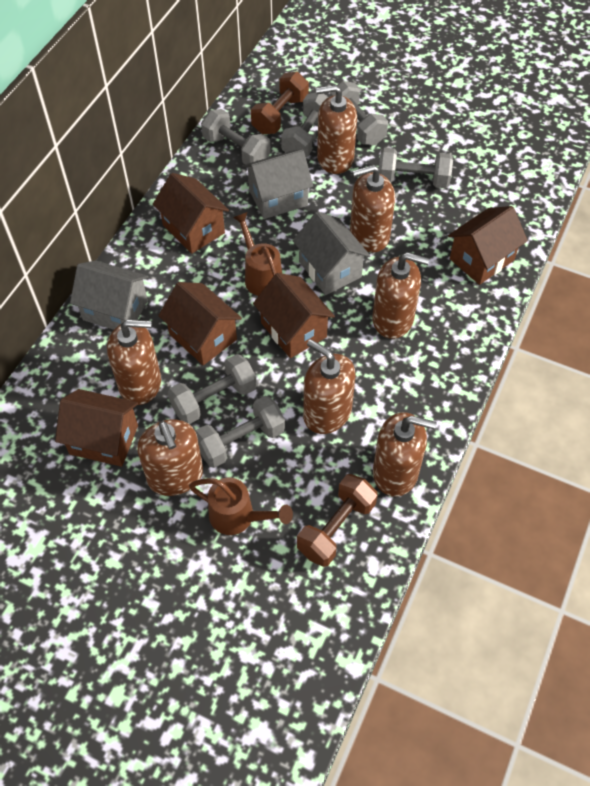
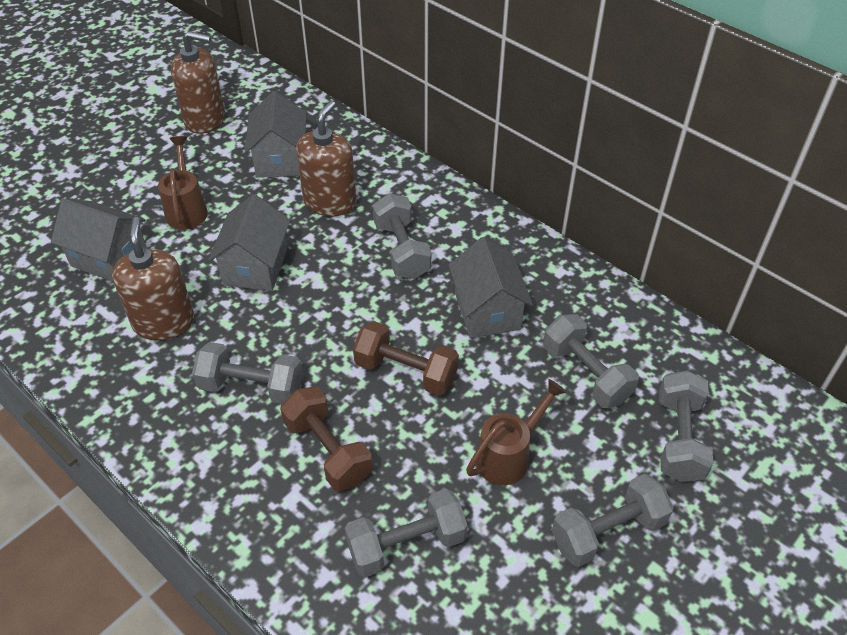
brown house: 5 -> 0
brown soap dispenser: 7 -> 3
grey house: 3 -> 4

